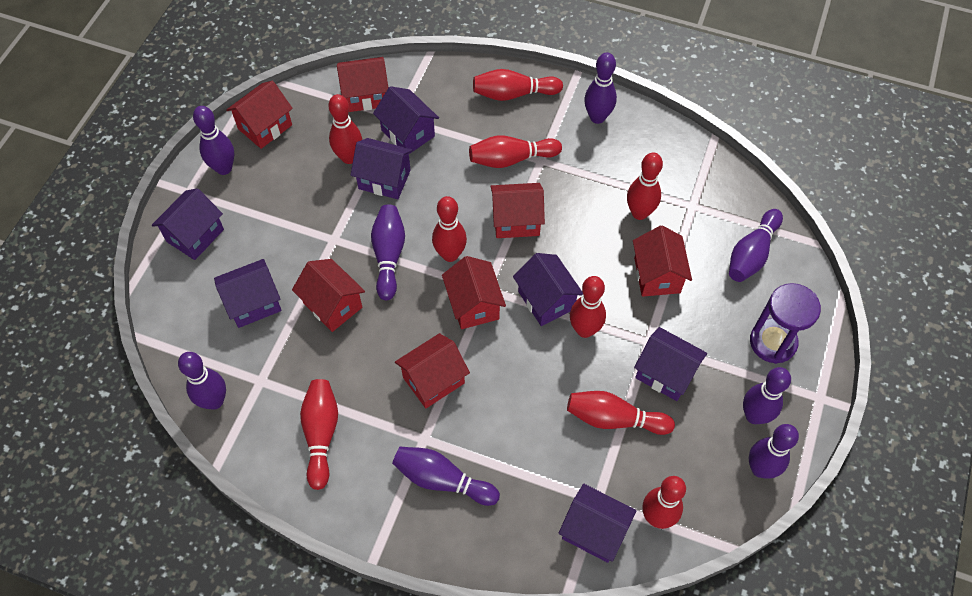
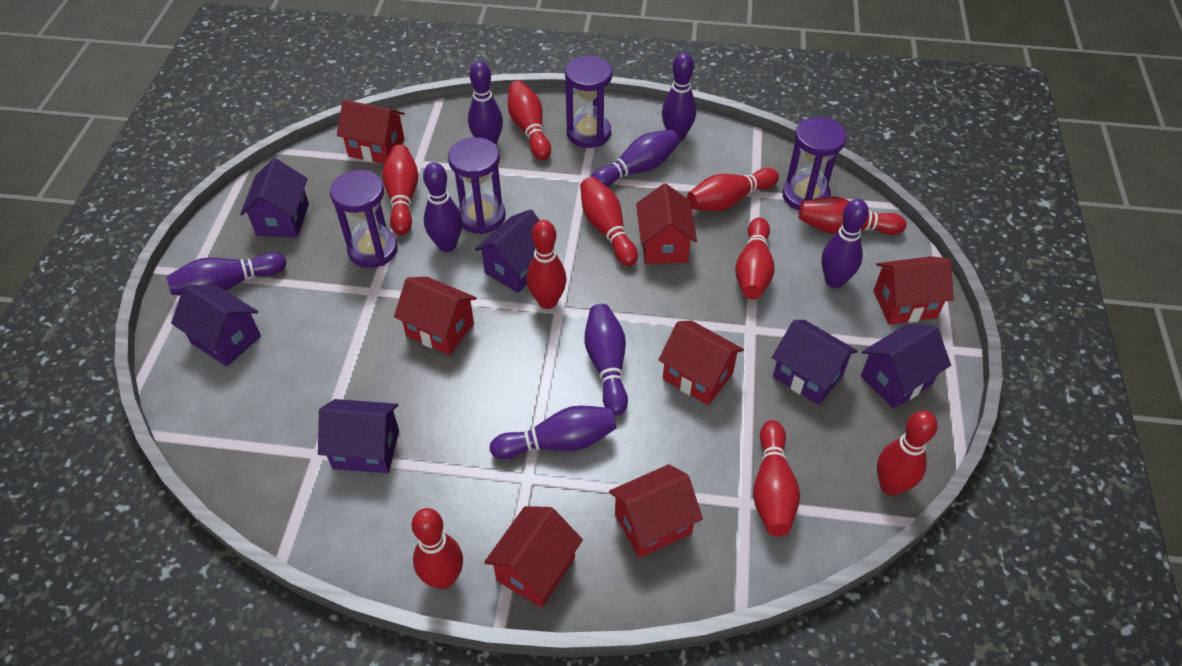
purple hourglass: 1 -> 4
purple house: 7 -> 6
red bowling pin: 9 -> 10

